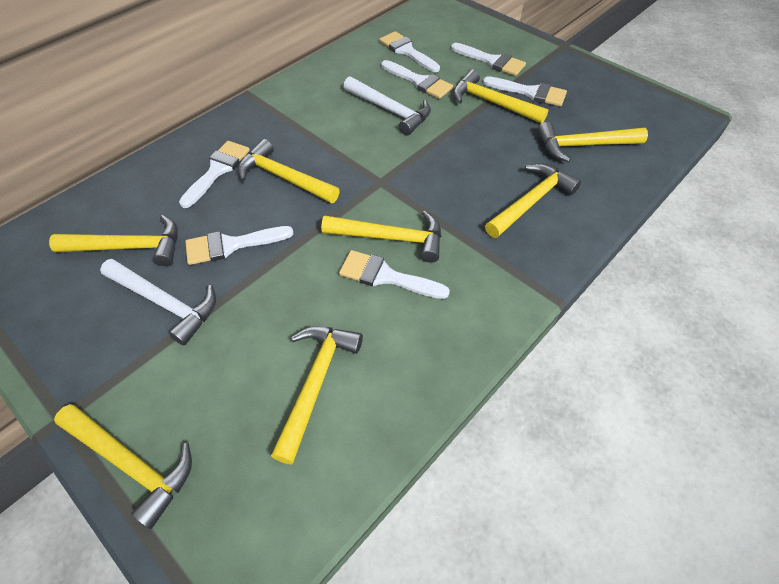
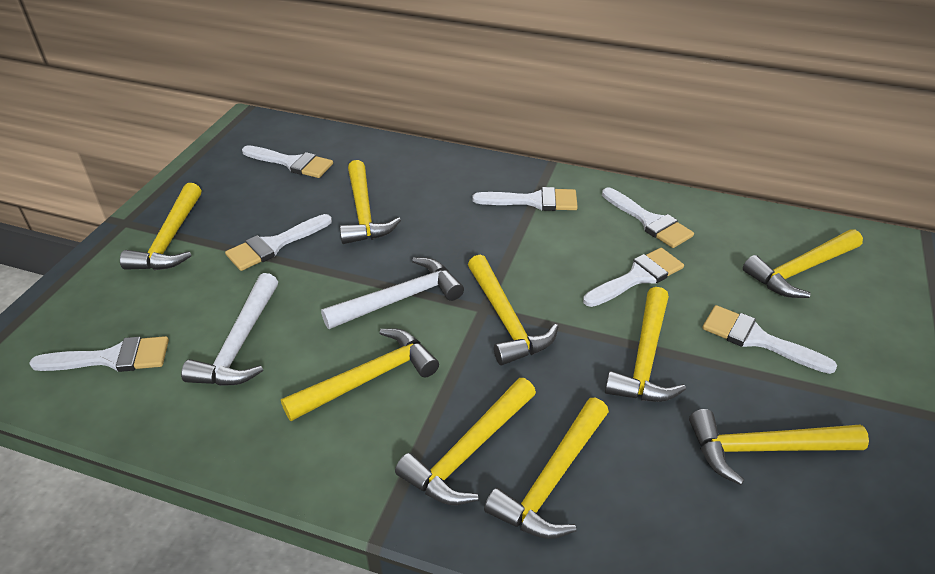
yellow hammer: 8 -> 9

